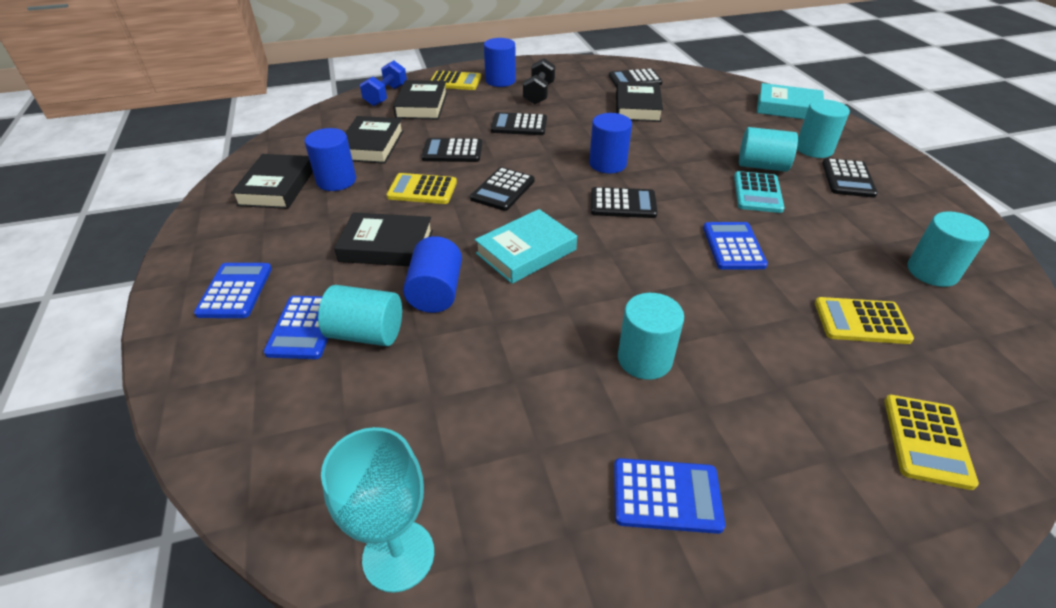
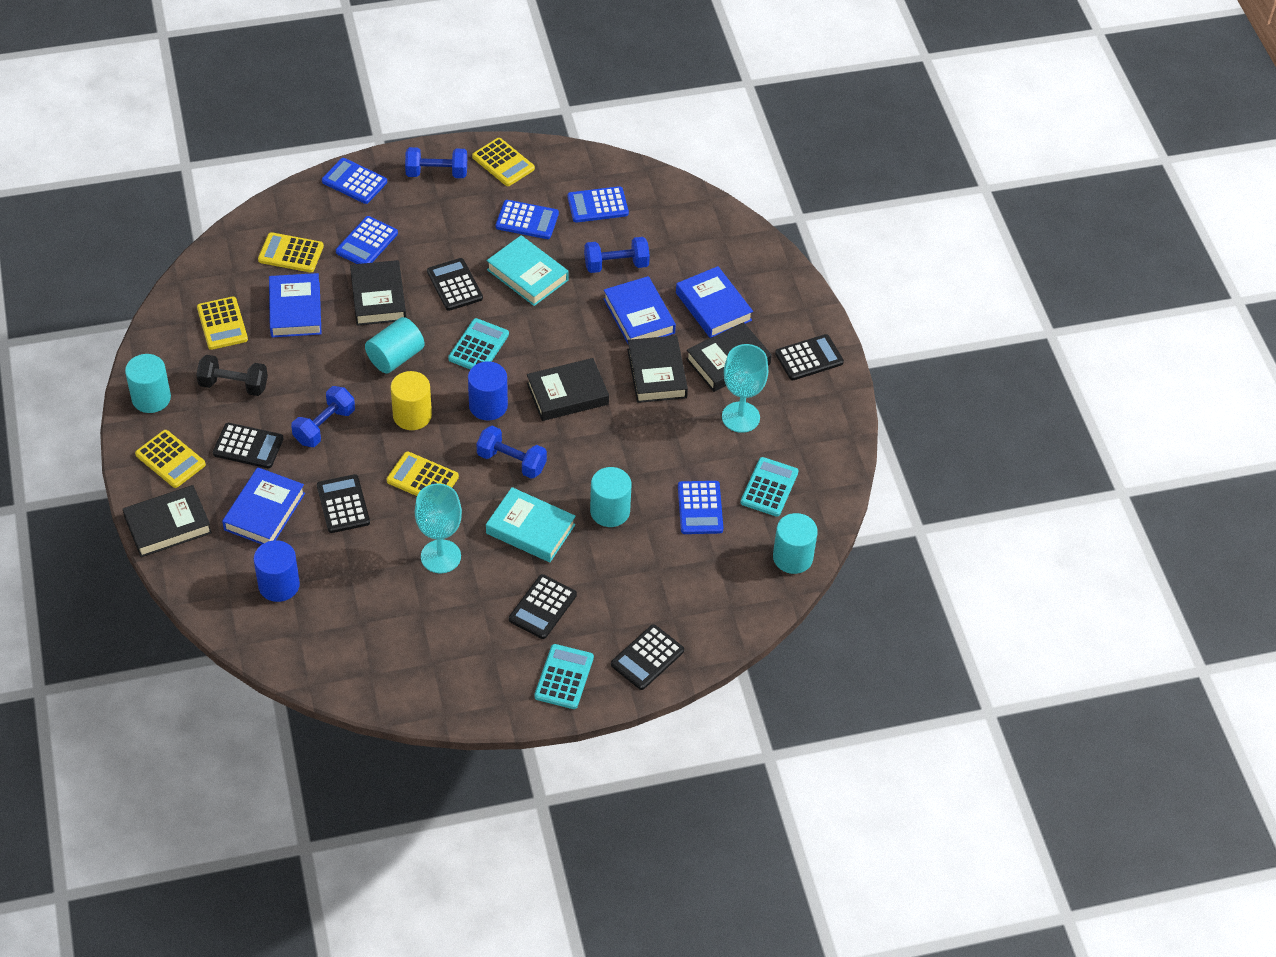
blue book: 0 -> 4
blue calculator: 4 -> 5
blue cylinder: 4 -> 2
blue dumbbell: 1 -> 4
turquoise calculator: 1 -> 3
turquoise cylinder: 5 -> 4
turquoise goblet: 1 -> 2
yellow calculator: 4 -> 5
yellow cylinder: 0 -> 1

